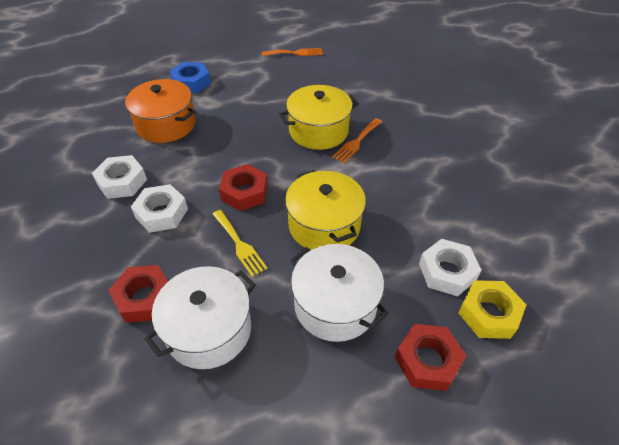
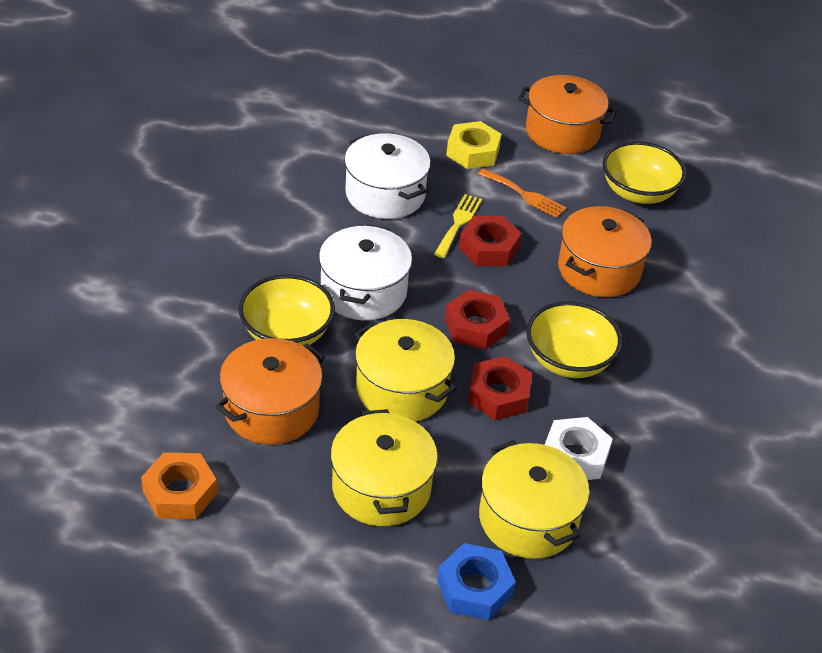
orange fork: 2 -> 1
orange nut: 0 -> 1
orange pot: 1 -> 3
white nut: 3 -> 1
yellow bowl: 0 -> 3
yellow pot: 2 -> 3

